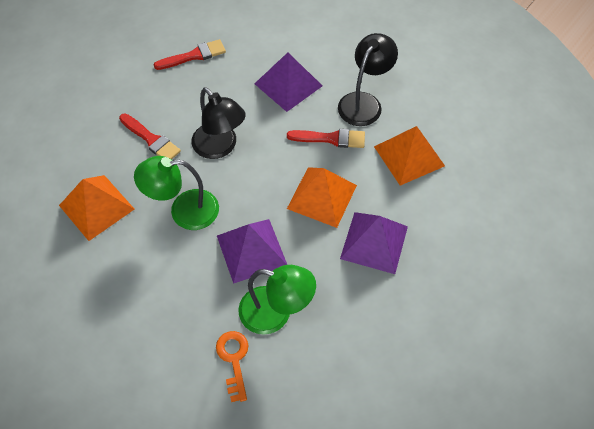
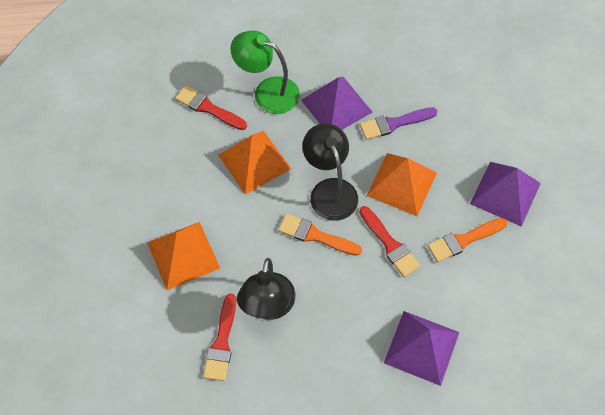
green lamp: 2 -> 1
orange brush: 0 -> 2
orange key: 1 -> 0
purple brush: 0 -> 1

